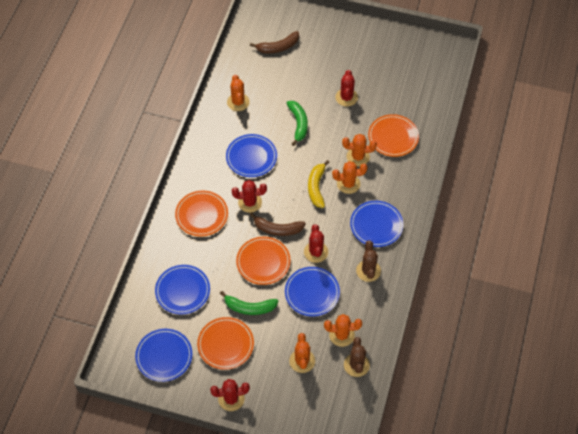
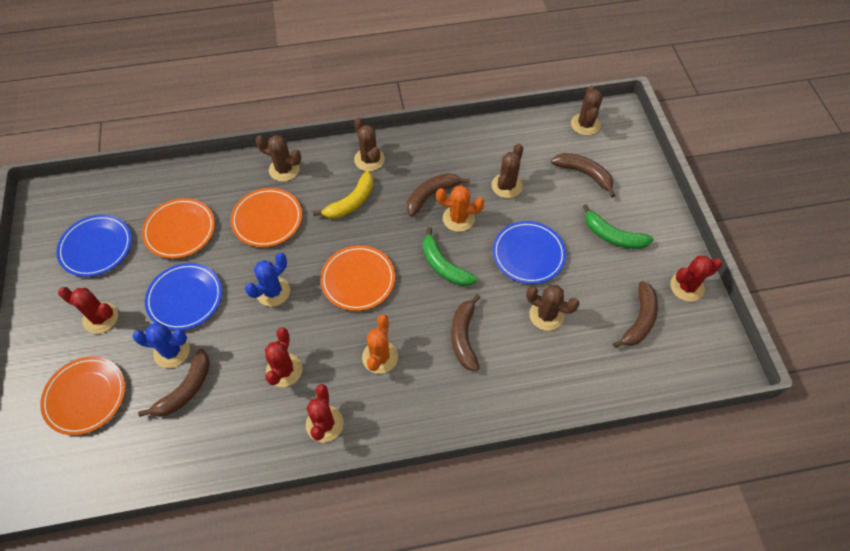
blue cactus: 0 -> 2
blue plate: 5 -> 3
brown banana: 2 -> 5
brown cactus: 2 -> 5
orange cactus: 5 -> 2

